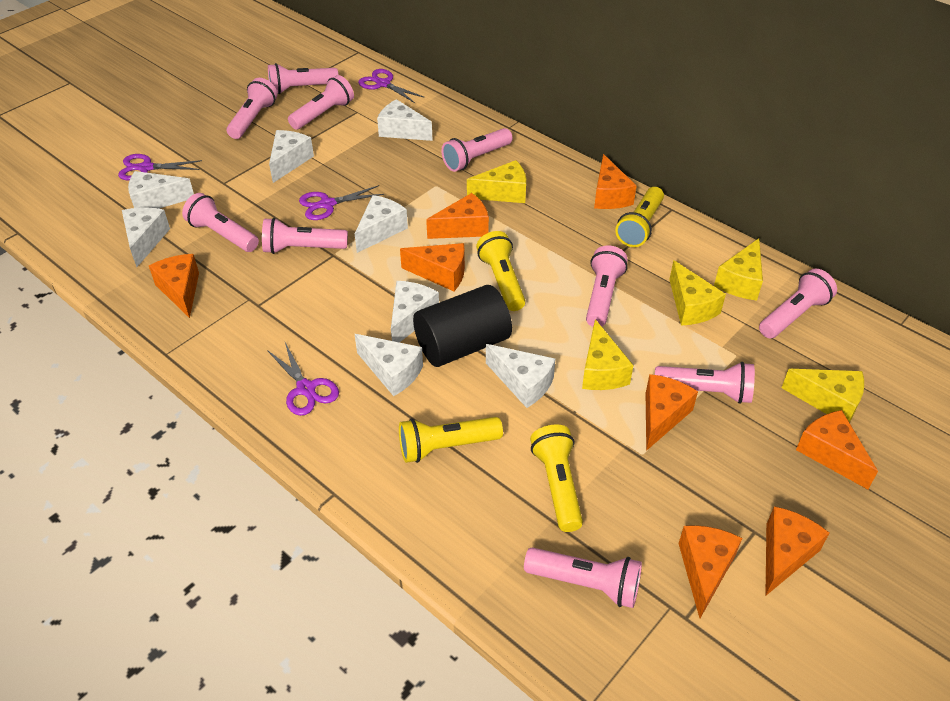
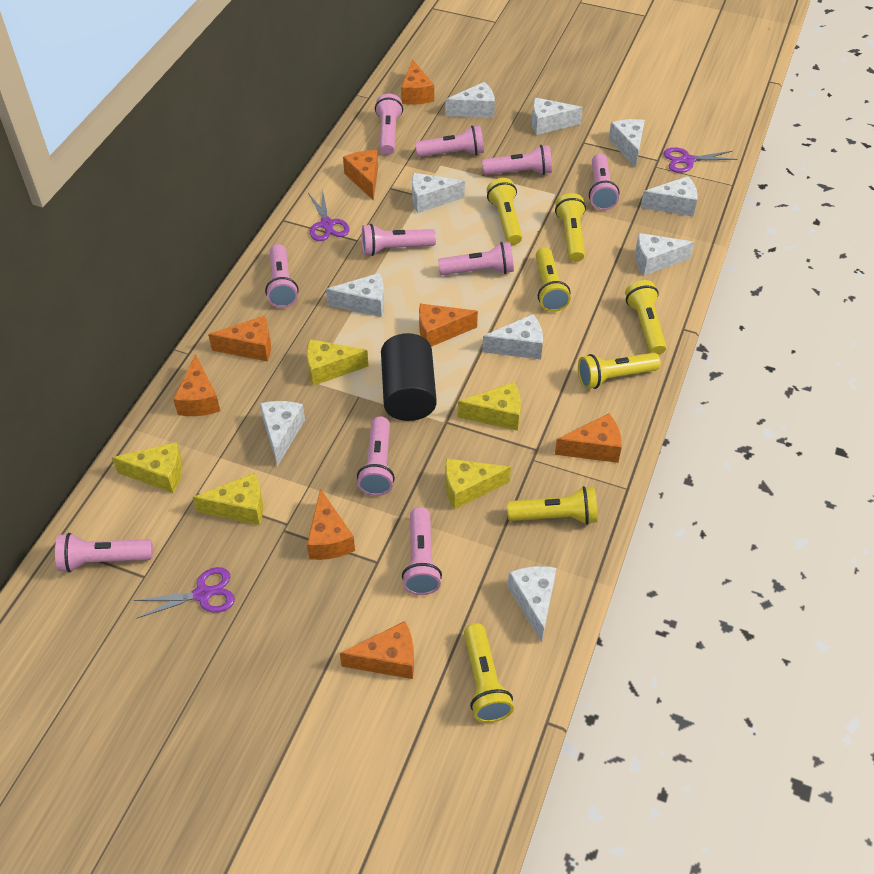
purple scissors: 4 -> 3
white cheese: 8 -> 10
yellow flashlight: 4 -> 7

